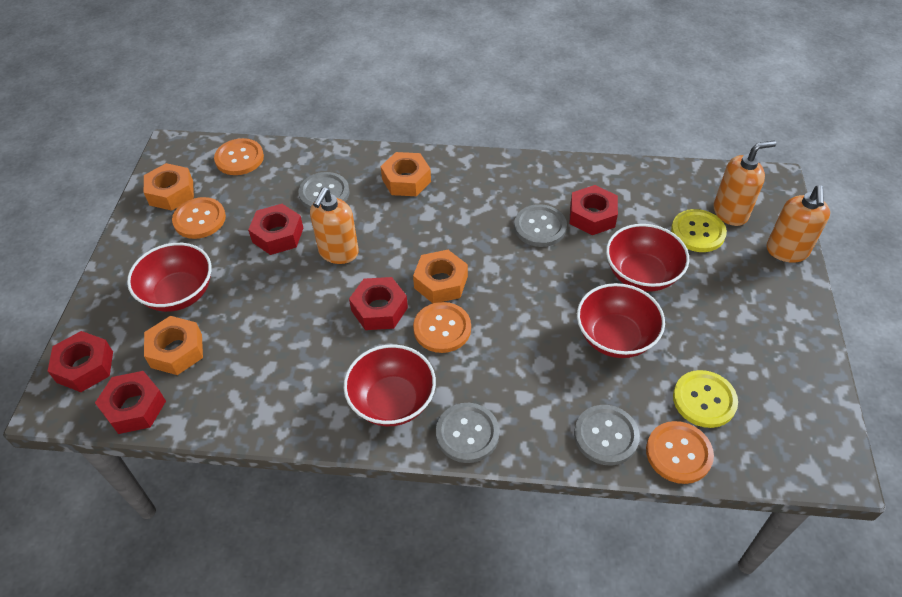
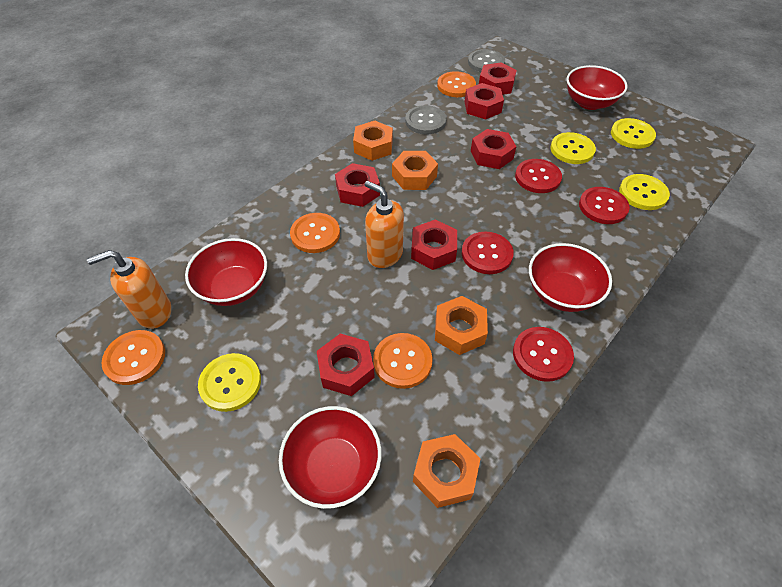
grey button: 4 -> 2
orange soap dispenser: 3 -> 2
red button: 0 -> 4
red nut: 5 -> 6
yellow button: 2 -> 4

